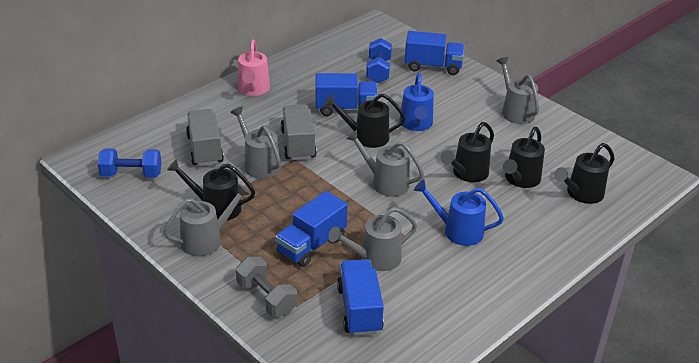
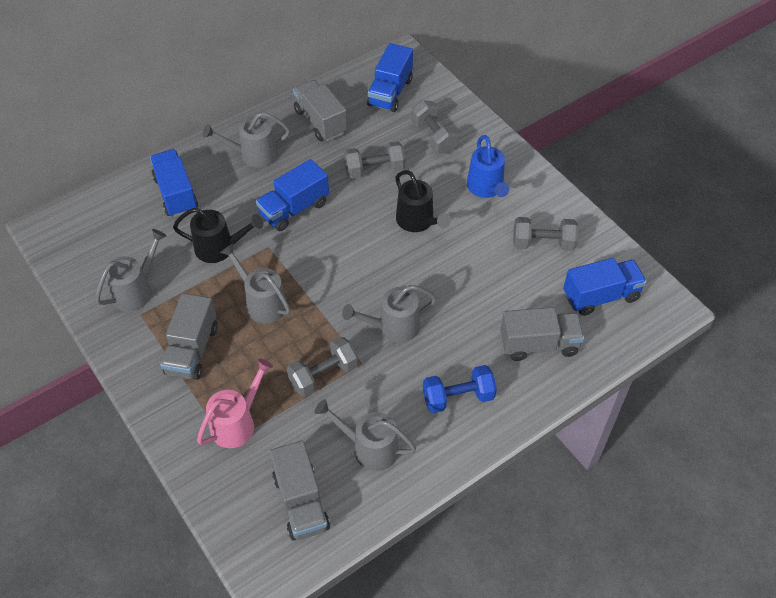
black watering can: 5 -> 2
blue dumbbell: 2 -> 1
blue watering can: 2 -> 1
grey dumbbell: 1 -> 4
grey truck: 2 -> 4

